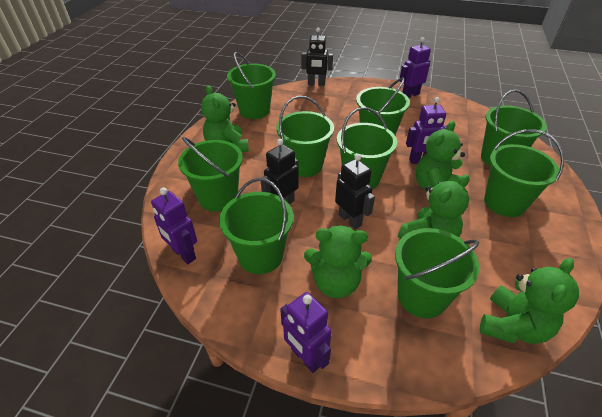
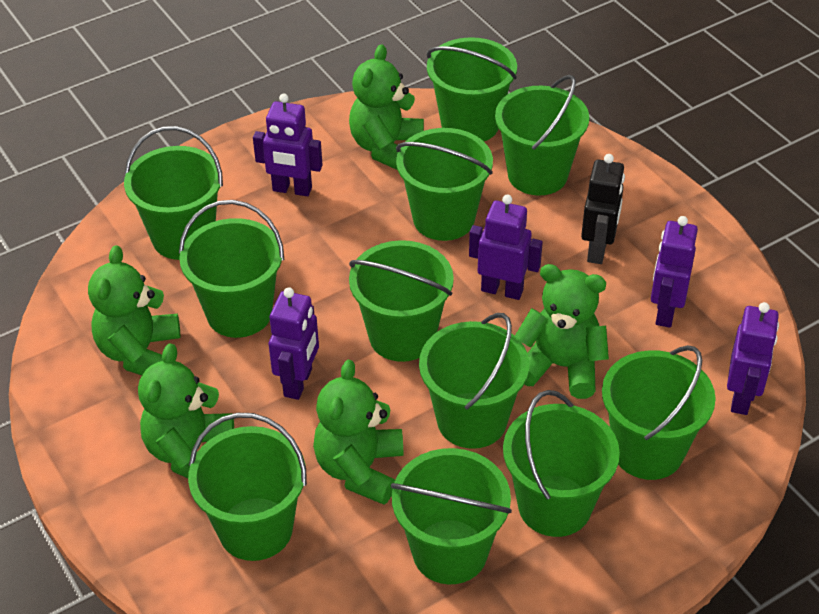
black robot: 3 -> 1
green bucket: 9 -> 11
purple robot: 4 -> 5

